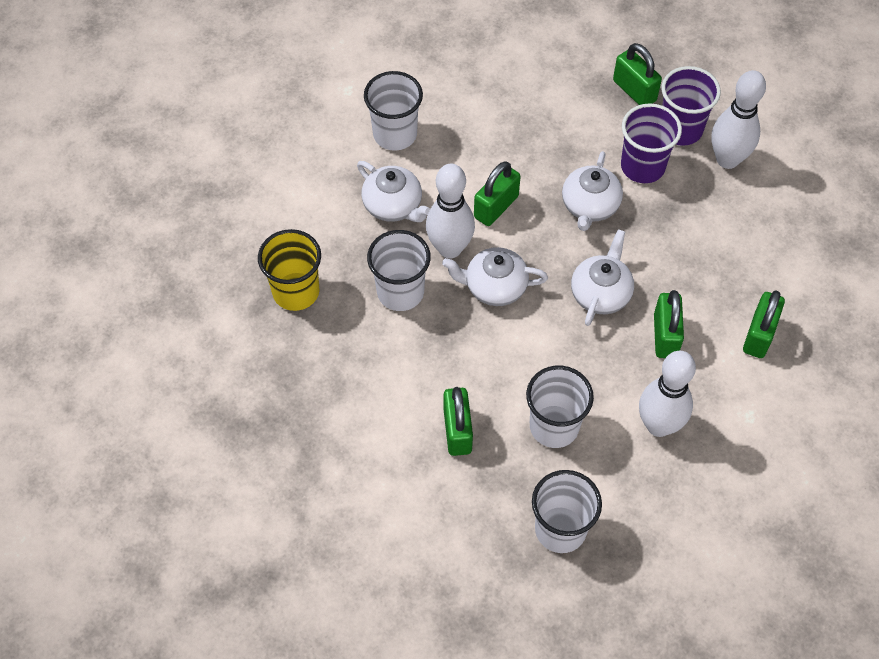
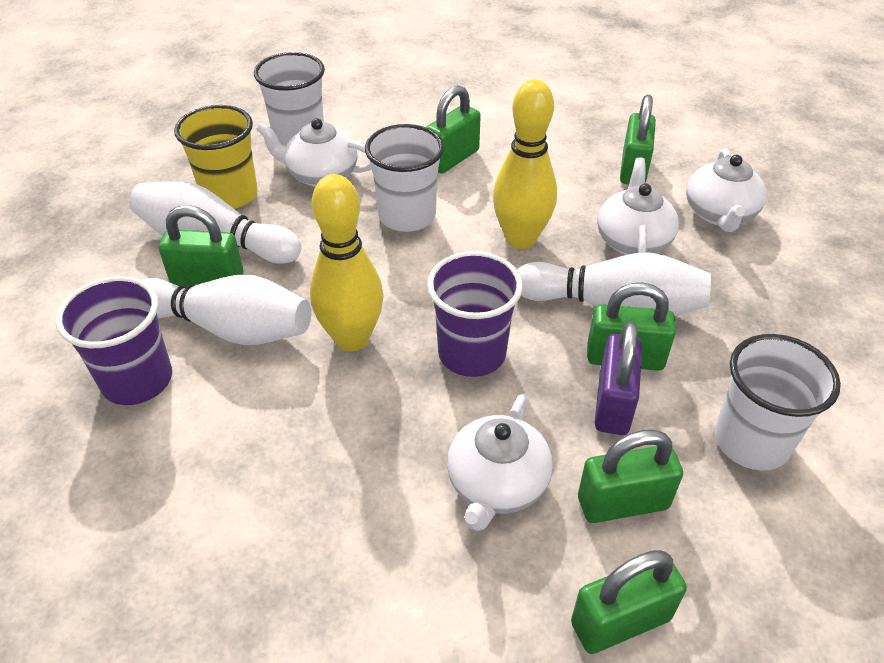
green padlock: 5 -> 6
purple padlock: 0 -> 1
white cup: 4 -> 3
yellow bowling pin: 0 -> 2

